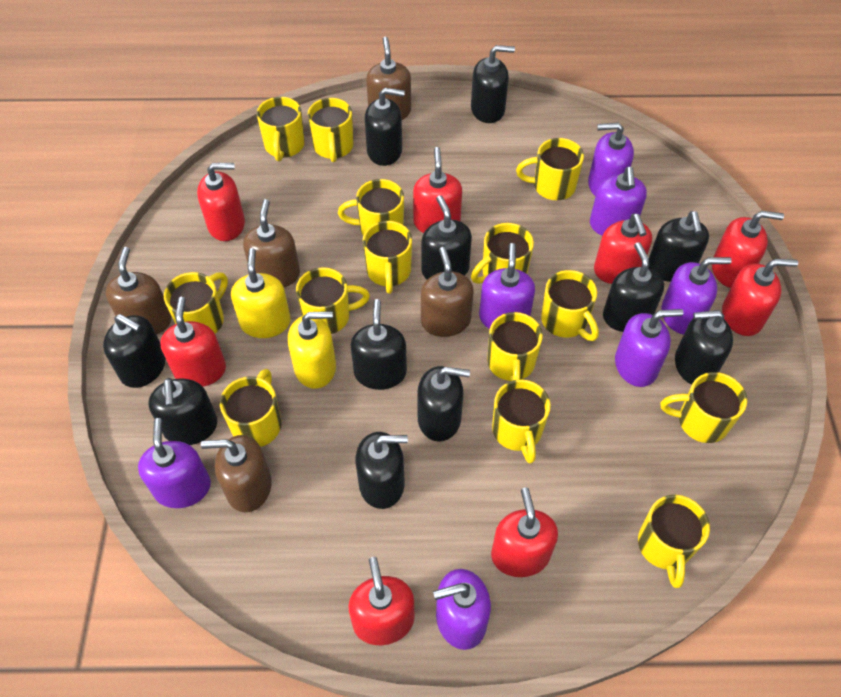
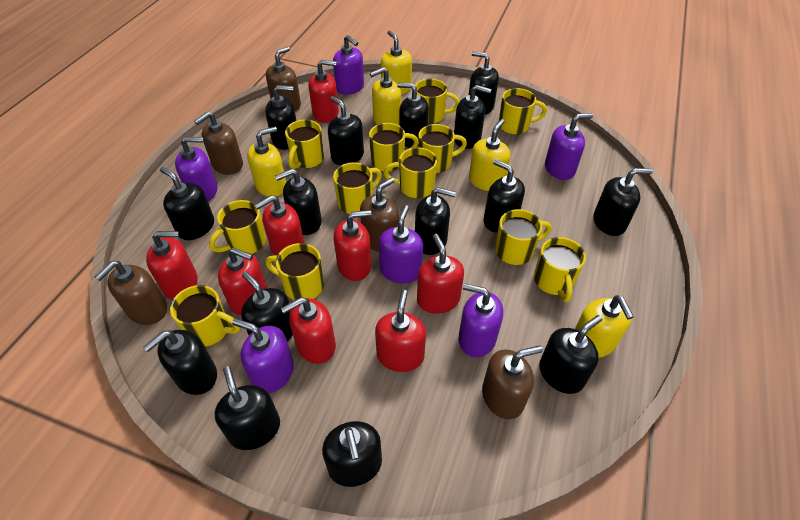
black soap dispenser: 11 -> 15
purple soap dispenser: 7 -> 6
yellow mug: 14 -> 12
yellow soap dispenser: 2 -> 5

